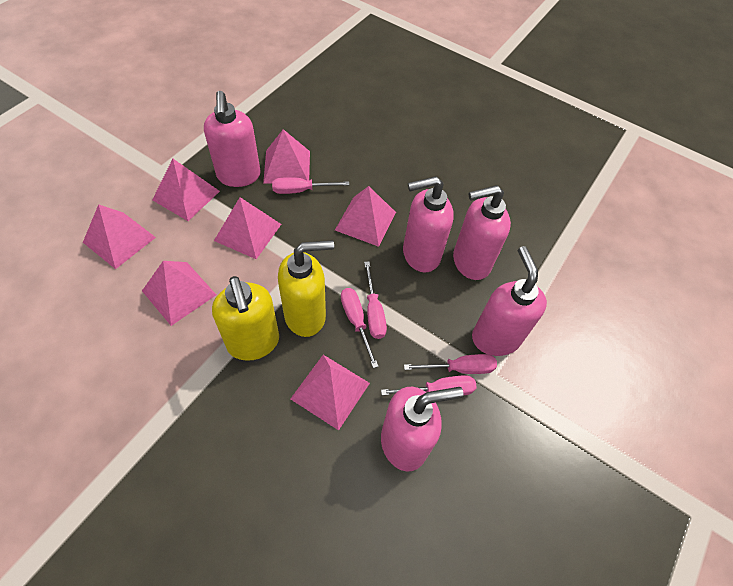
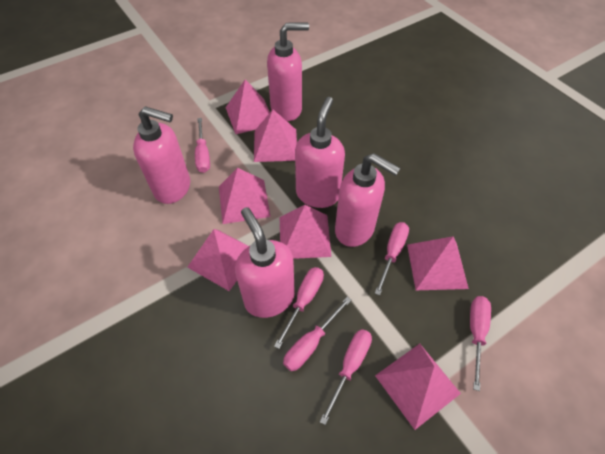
pink screwdriver: 5 -> 6
yellow soap dispenser: 2 -> 0

